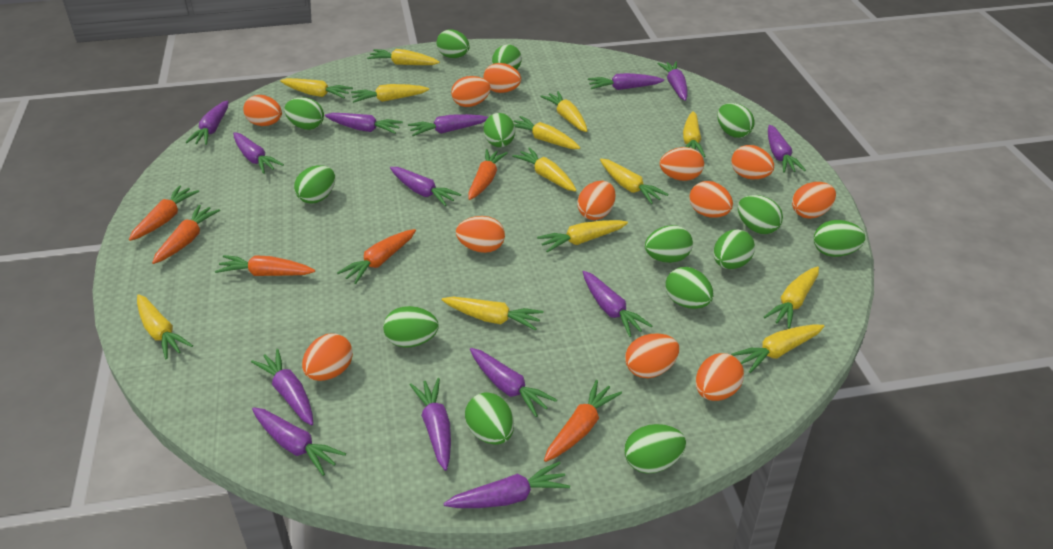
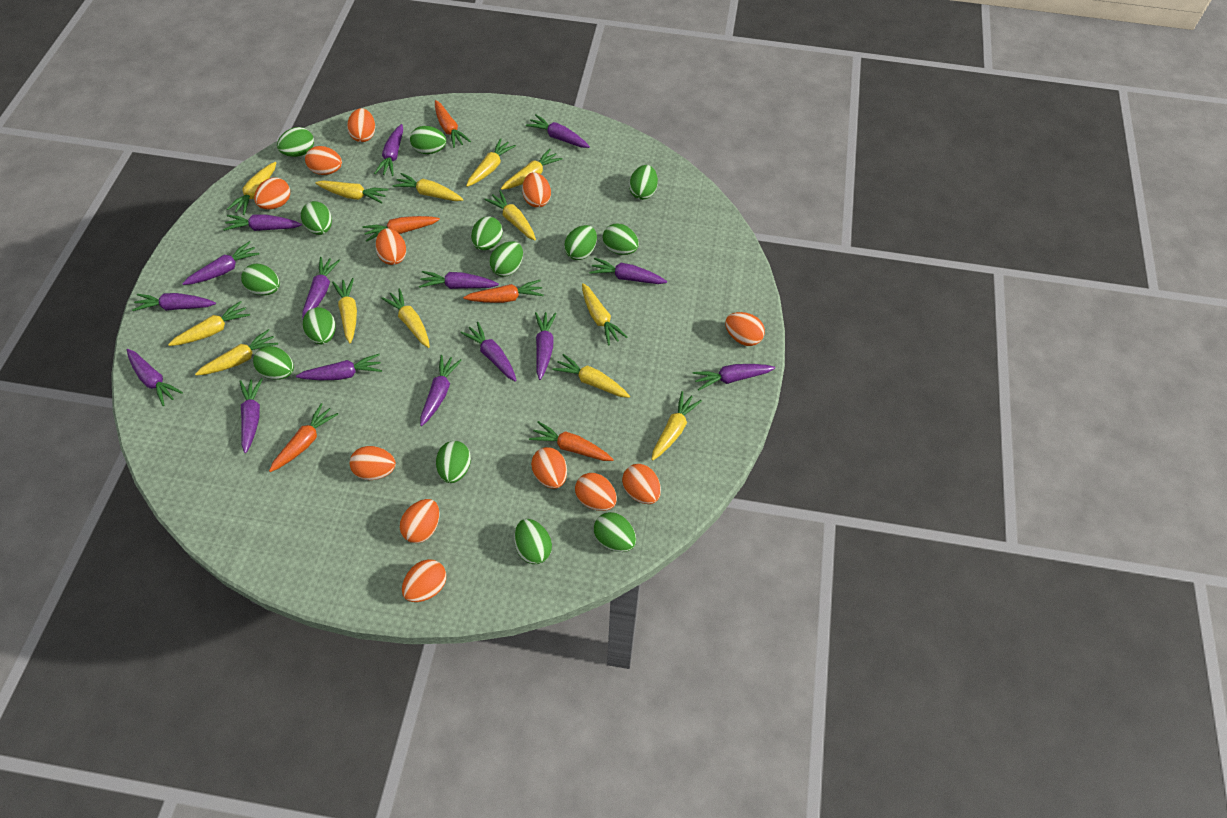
orange carrot: 6 -> 5
purple carrot: 14 -> 15

